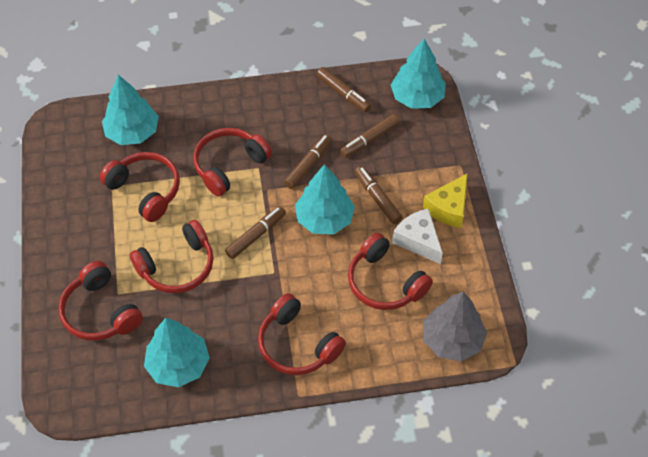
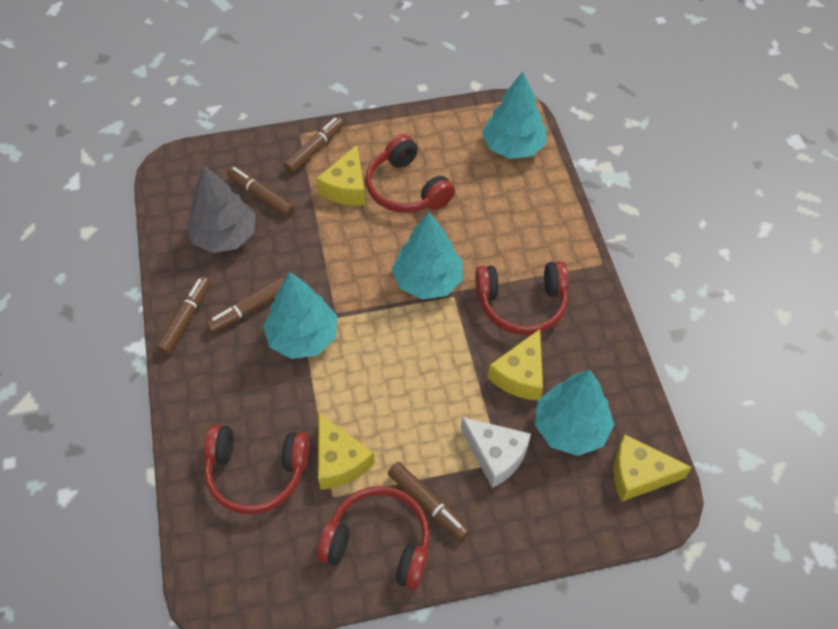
red headphones: 6 -> 4
yellow cheese: 1 -> 4

